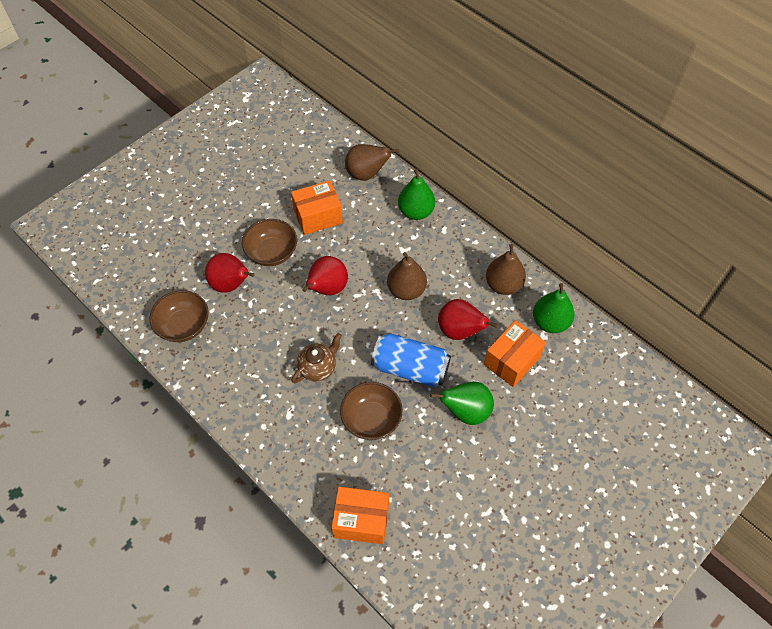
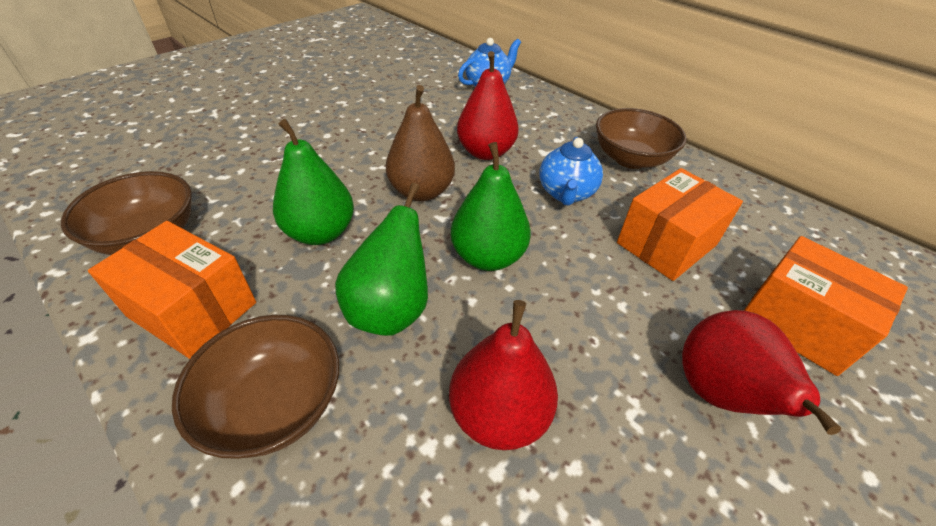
blue can: 1 -> 0
blue teapot: 0 -> 2
brown pear: 3 -> 1
brown teapot: 1 -> 0

